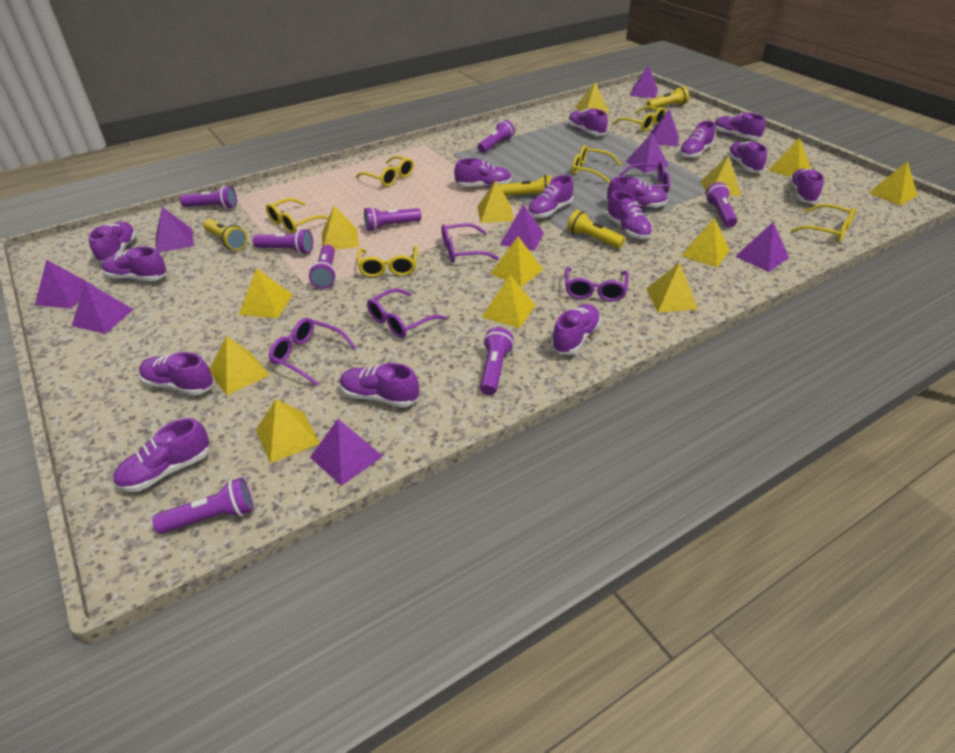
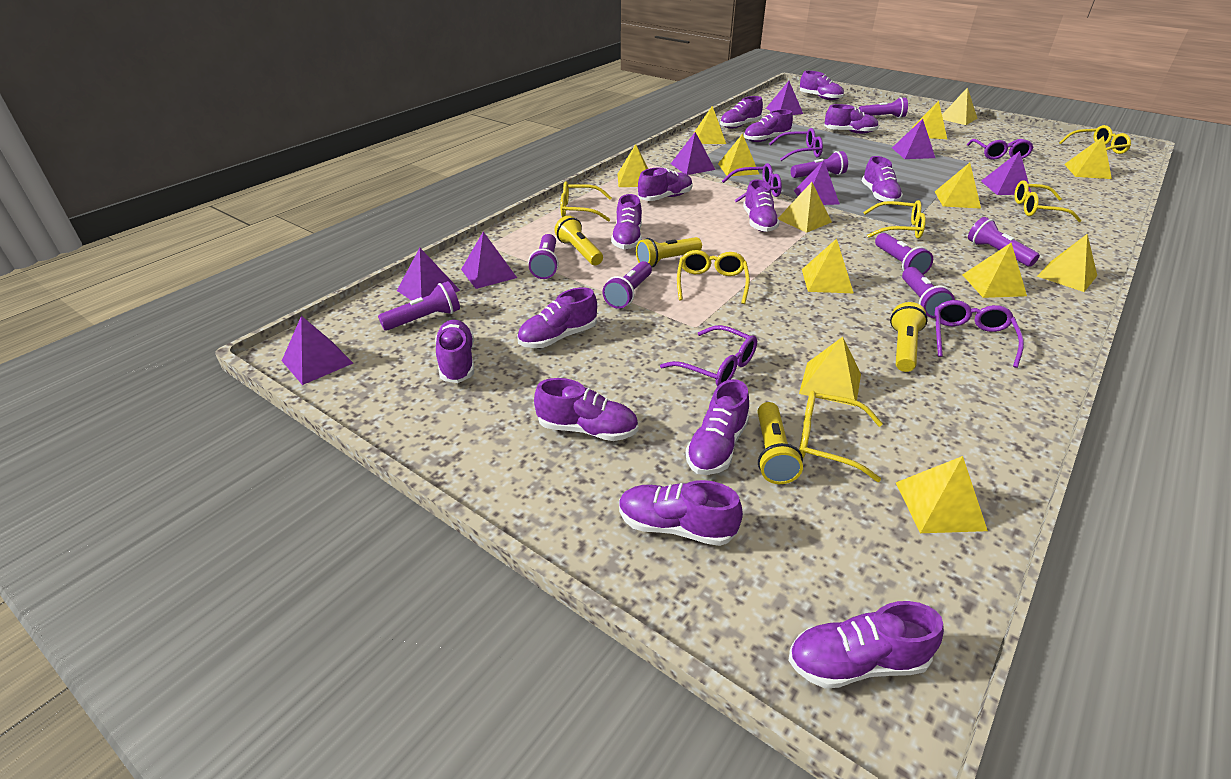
purple pyramid: 9 -> 8
purple shoe: 15 -> 14

